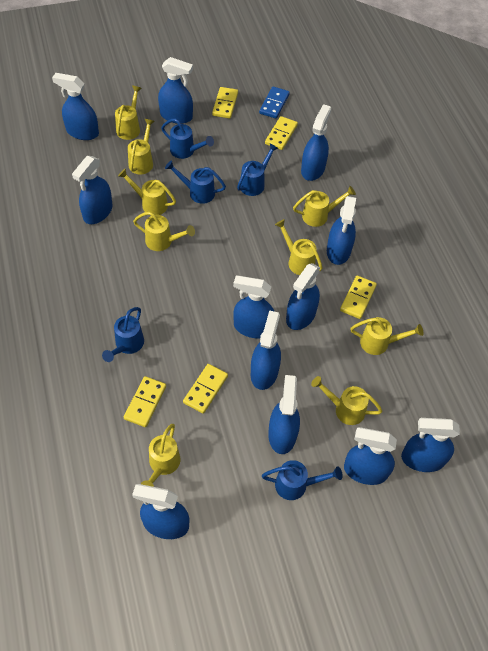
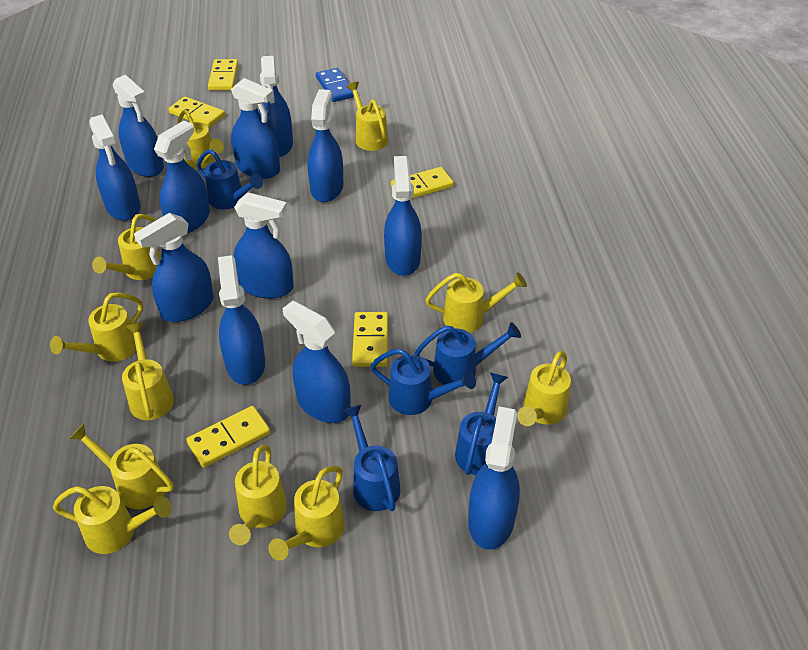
yellow watering can: 9 -> 11

